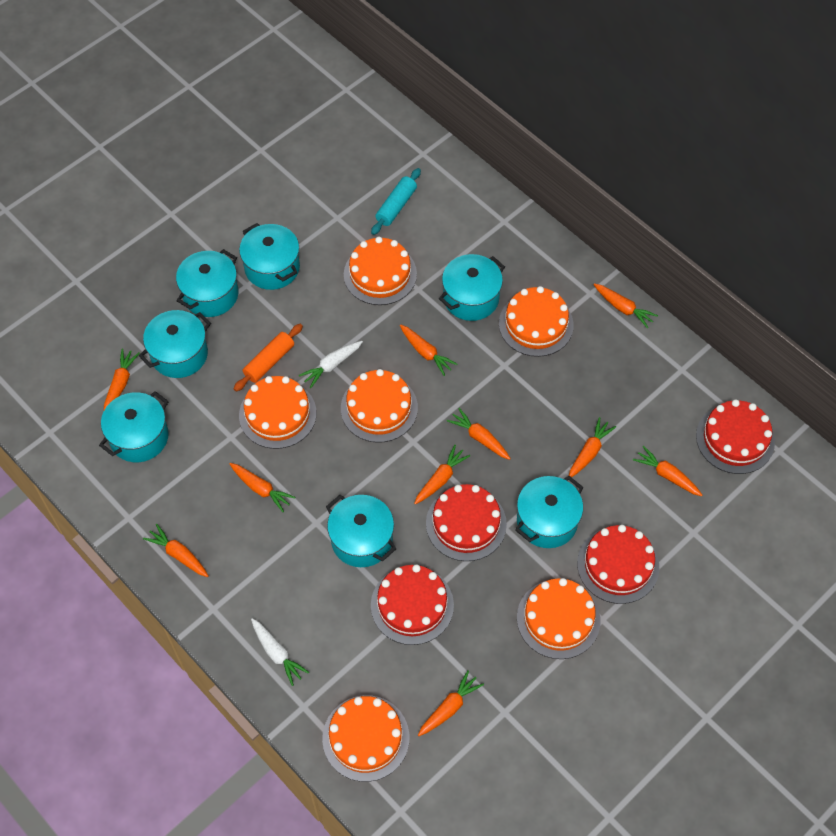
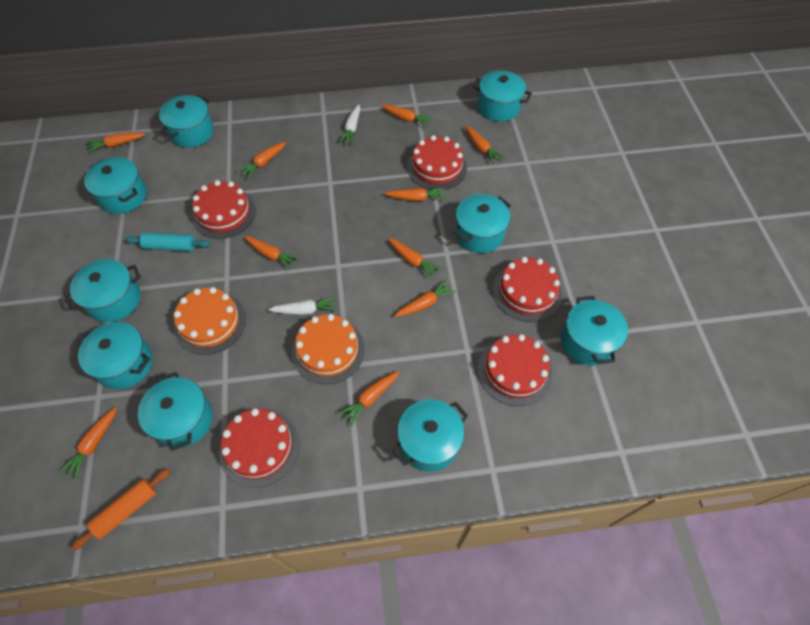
orange cake: 6 -> 2
red cake: 4 -> 5
turquoise pot: 7 -> 9

